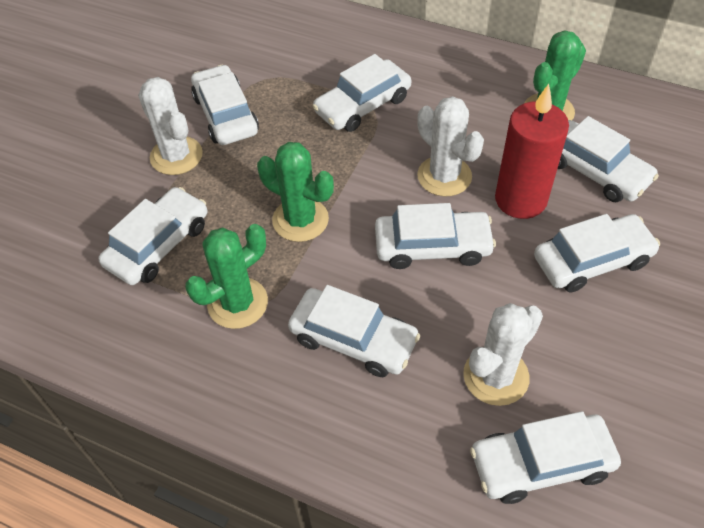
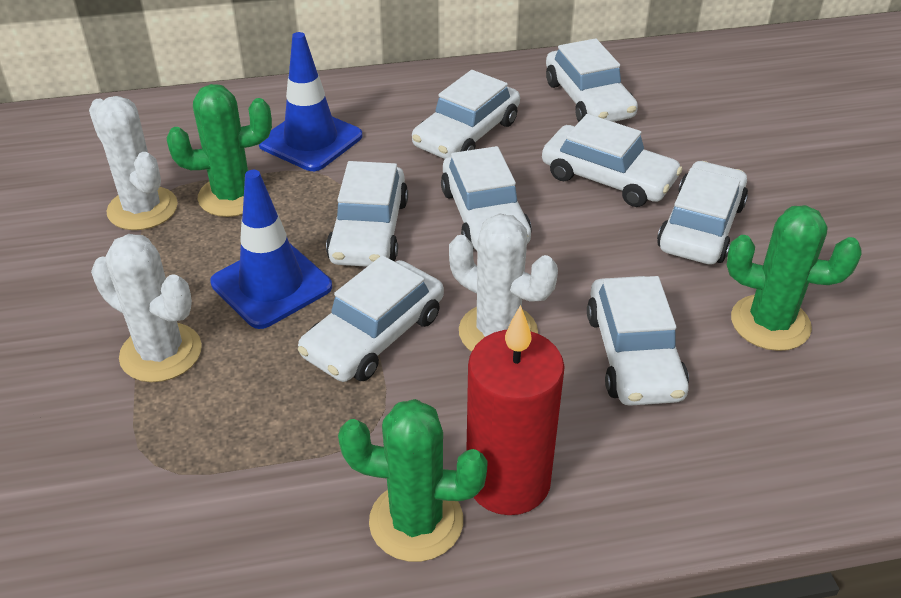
blue traffic cone: 0 -> 2

